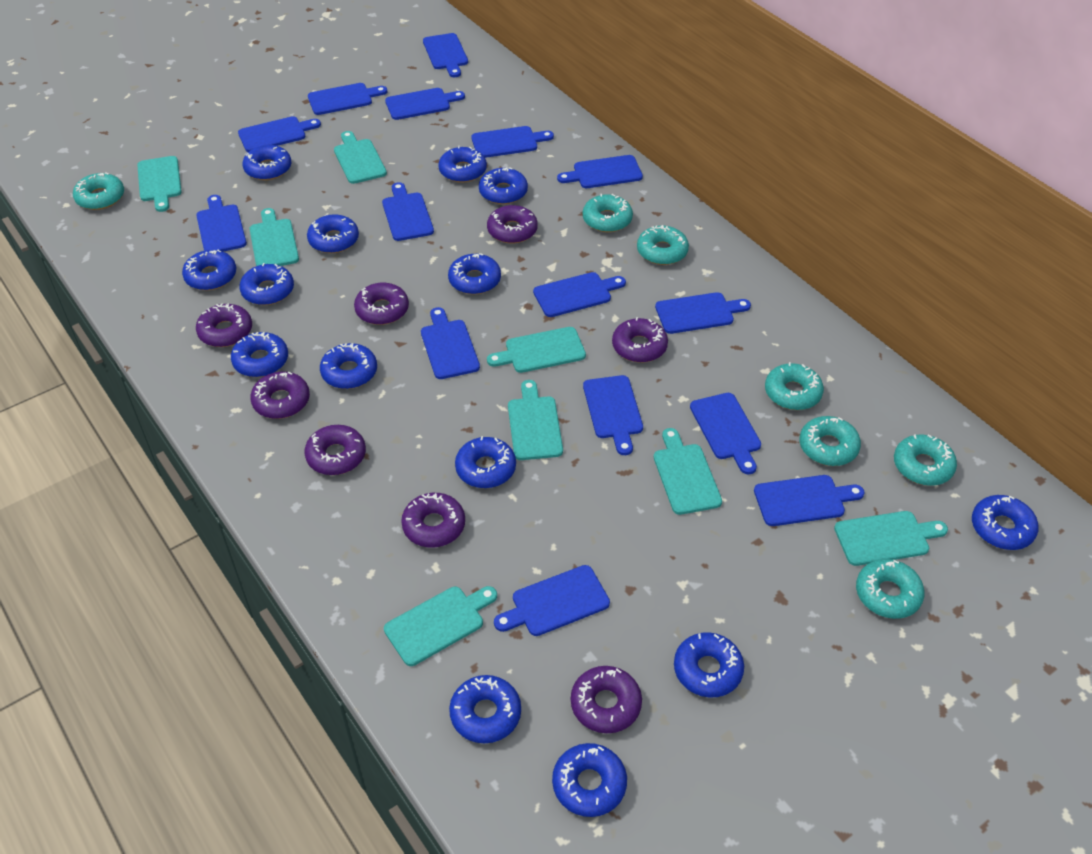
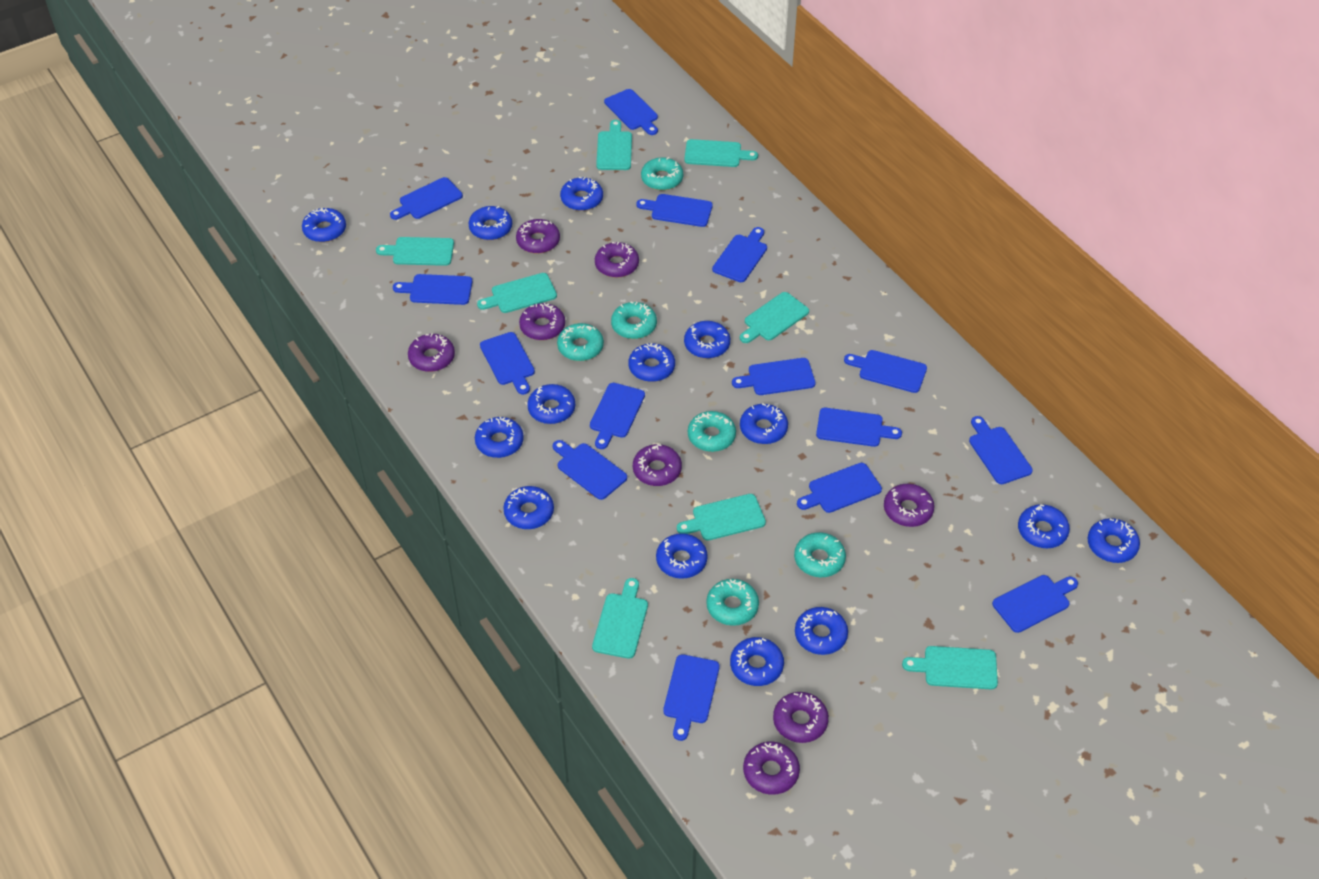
turquoise donut: 7 -> 6

